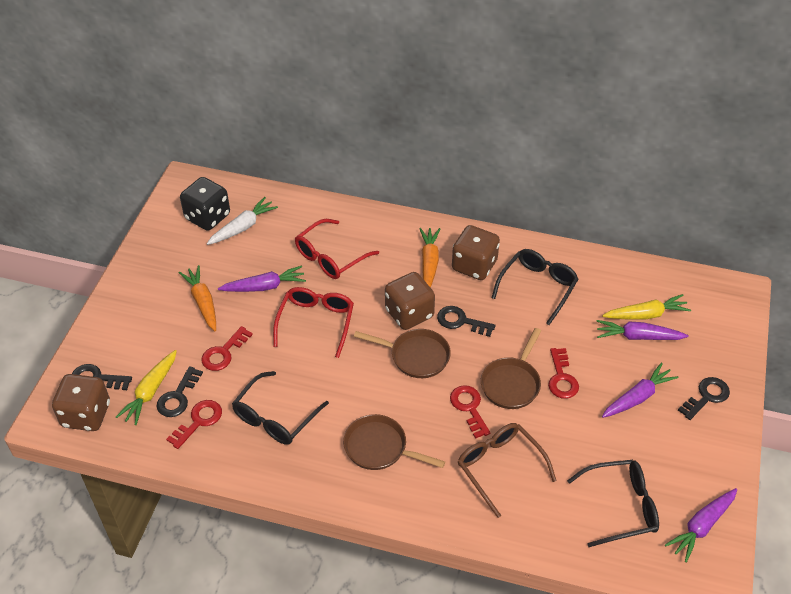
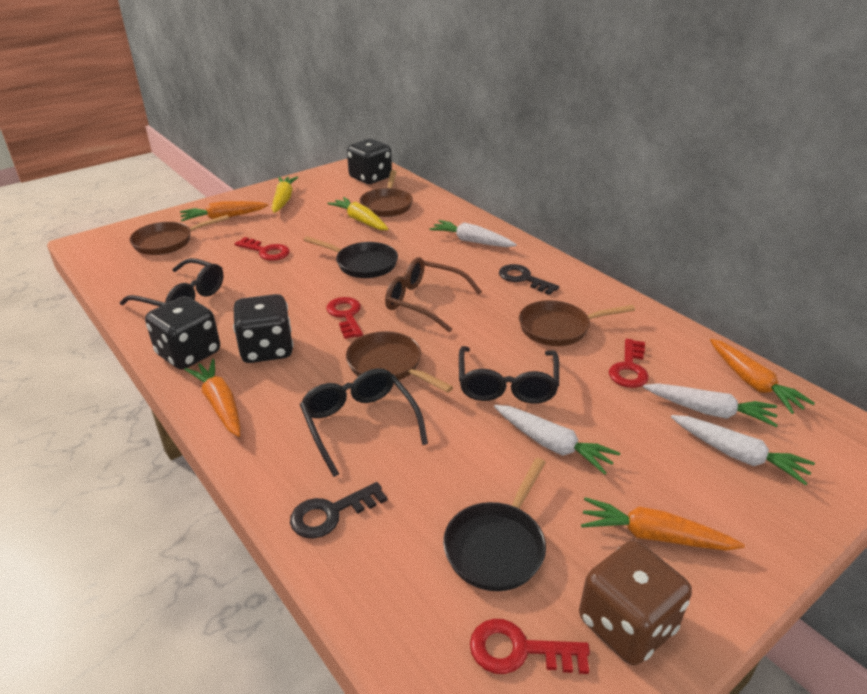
black dice: 1 -> 3
black key: 4 -> 2
black pan: 0 -> 2
brown dice: 3 -> 1
brown pan: 3 -> 4
orange carrot: 2 -> 4
purple carrot: 4 -> 0
red glasses: 2 -> 0
white carrot: 1 -> 4

